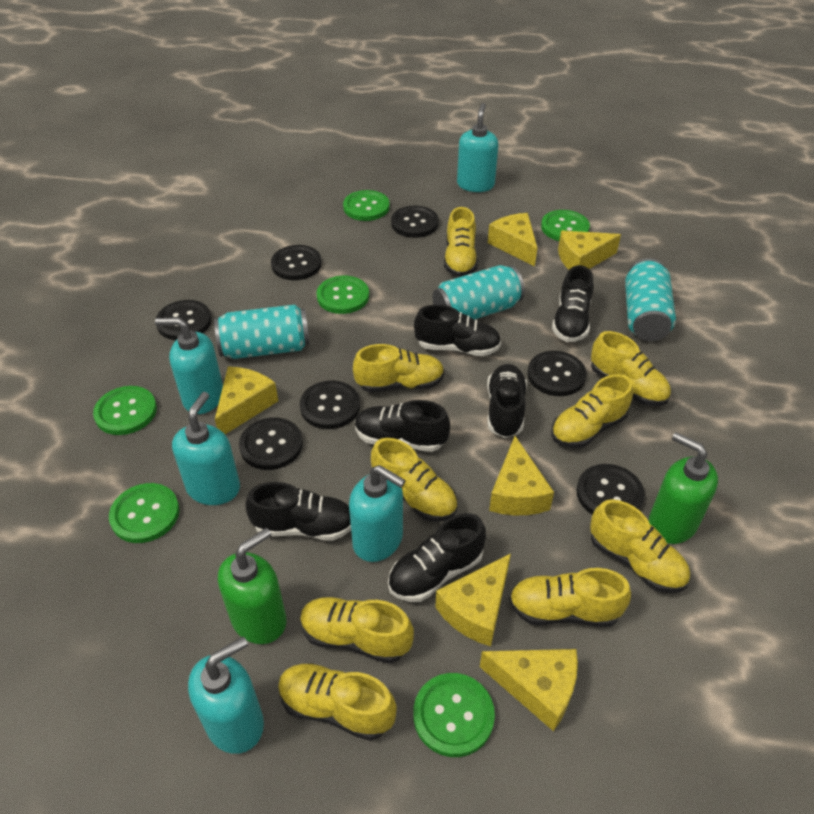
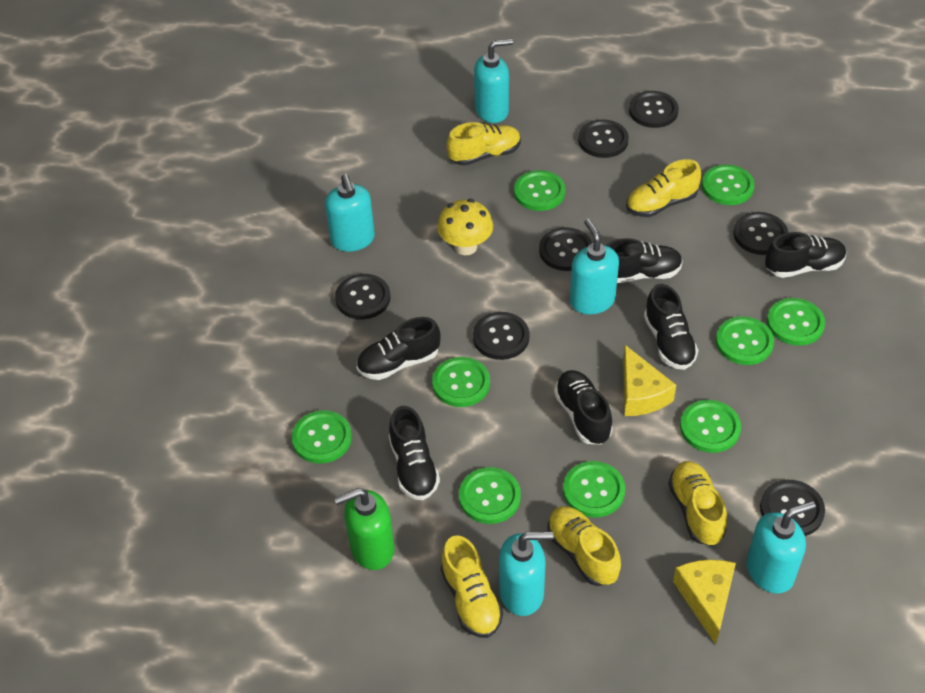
green button: 6 -> 9
green soap dispenser: 2 -> 1
turquoise can: 3 -> 0
yellow cheese: 6 -> 2
yellow mushroom: 0 -> 1
yellow shoe: 9 -> 5

